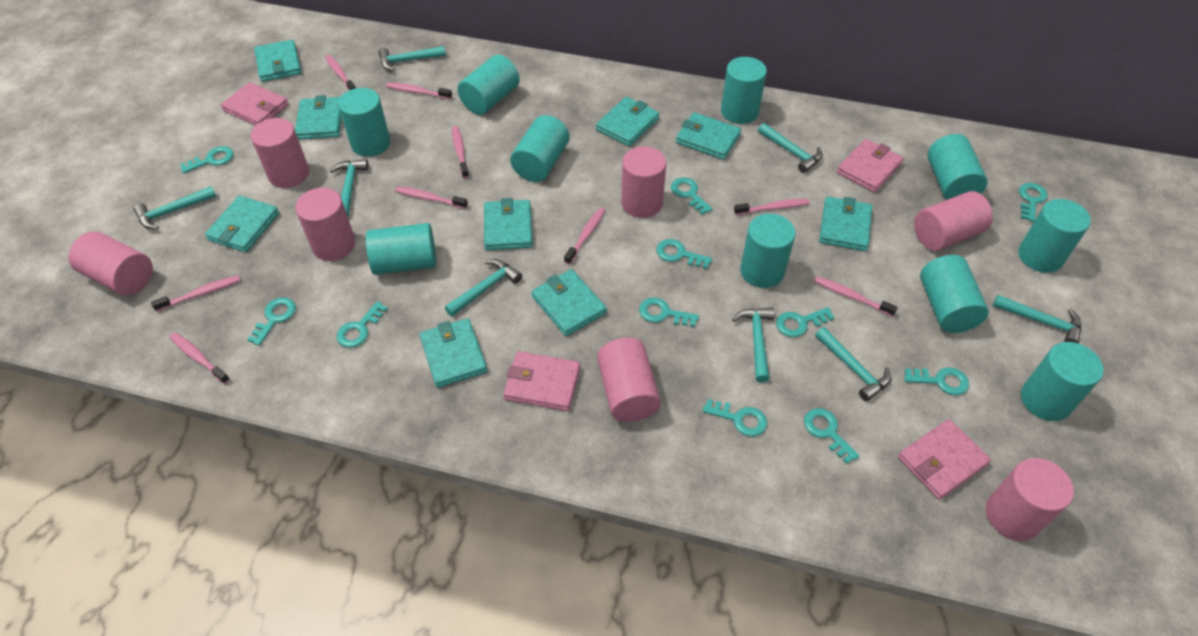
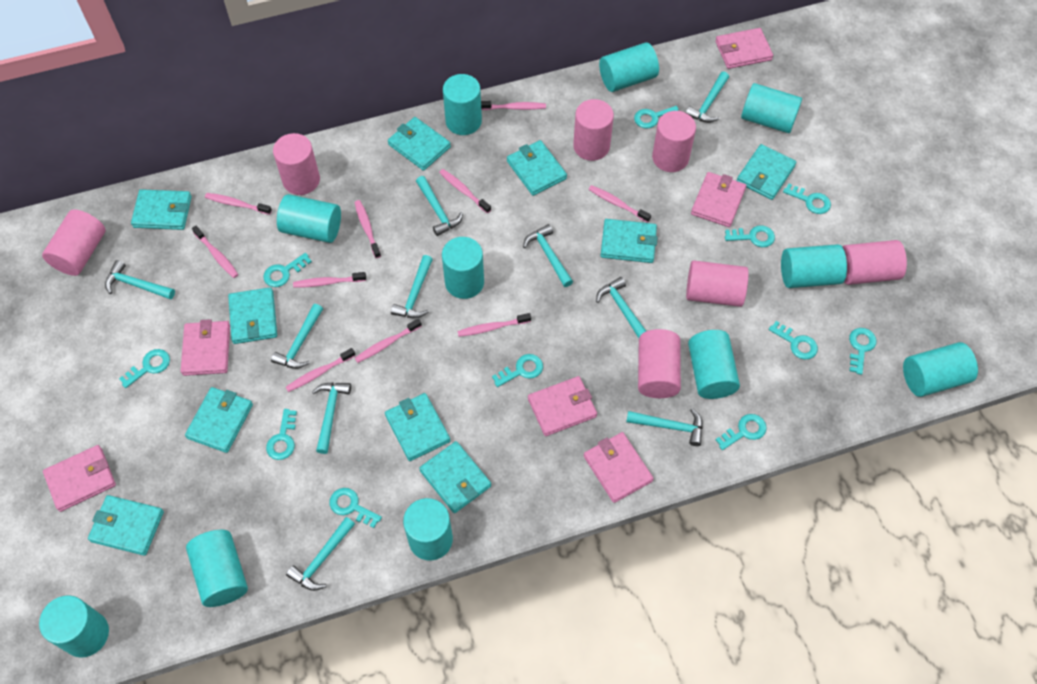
pink toothbrush: 9 -> 10
pink wallet: 4 -> 6
turquoise cylinder: 10 -> 11
turquoise hammer: 8 -> 10
turquoise wallet: 9 -> 10

